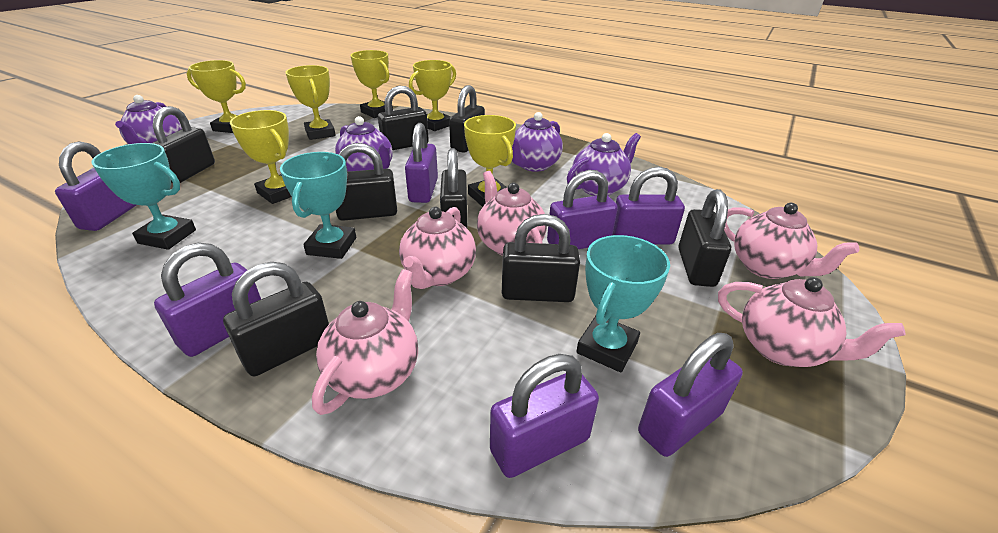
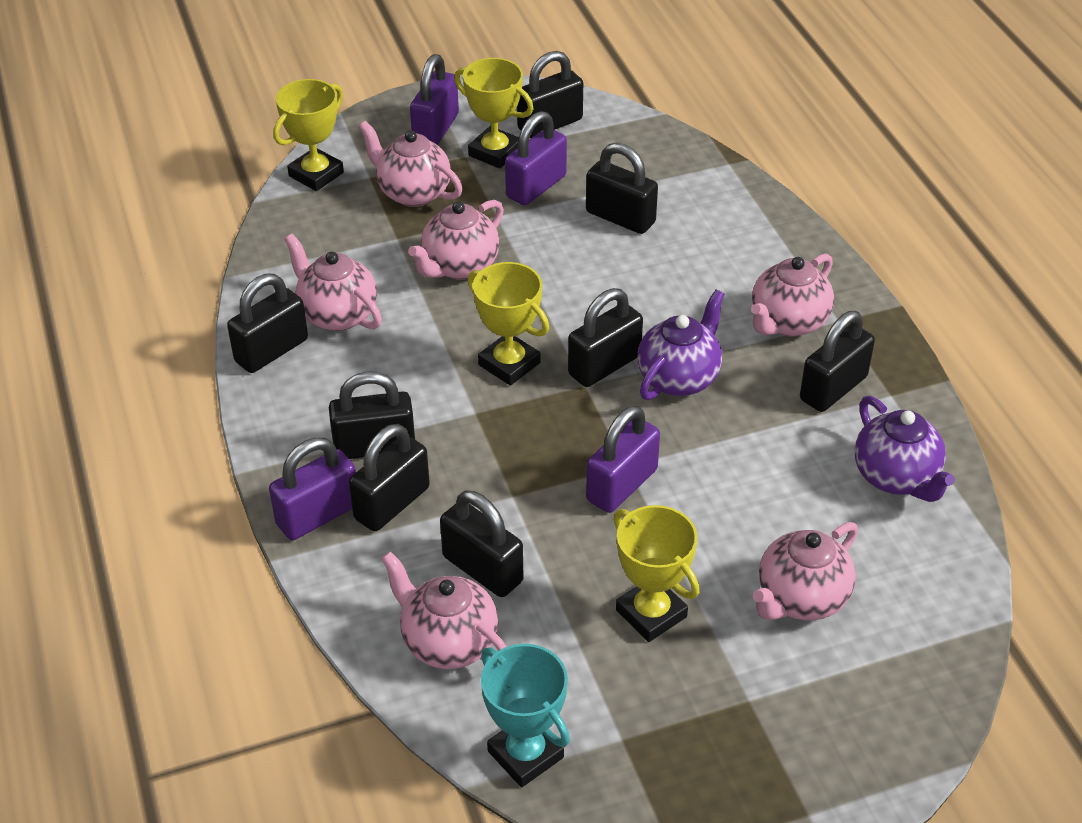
pink teapot: 5 -> 6
purple padlock: 7 -> 4
purple teapot: 4 -> 2
turquoise trophy: 3 -> 1
yellow trophy: 6 -> 4

